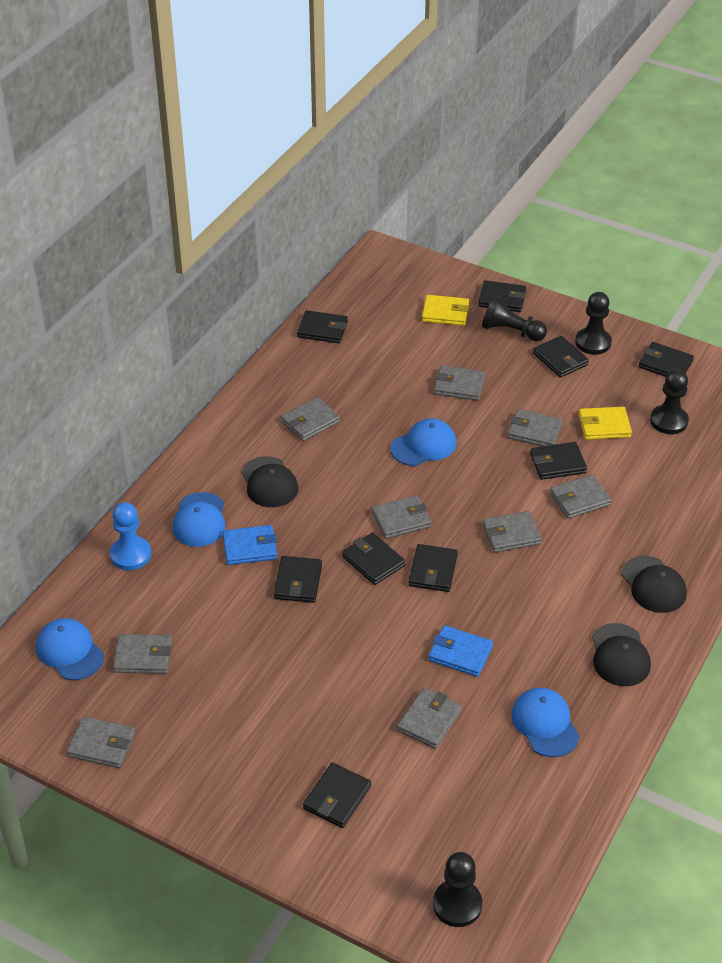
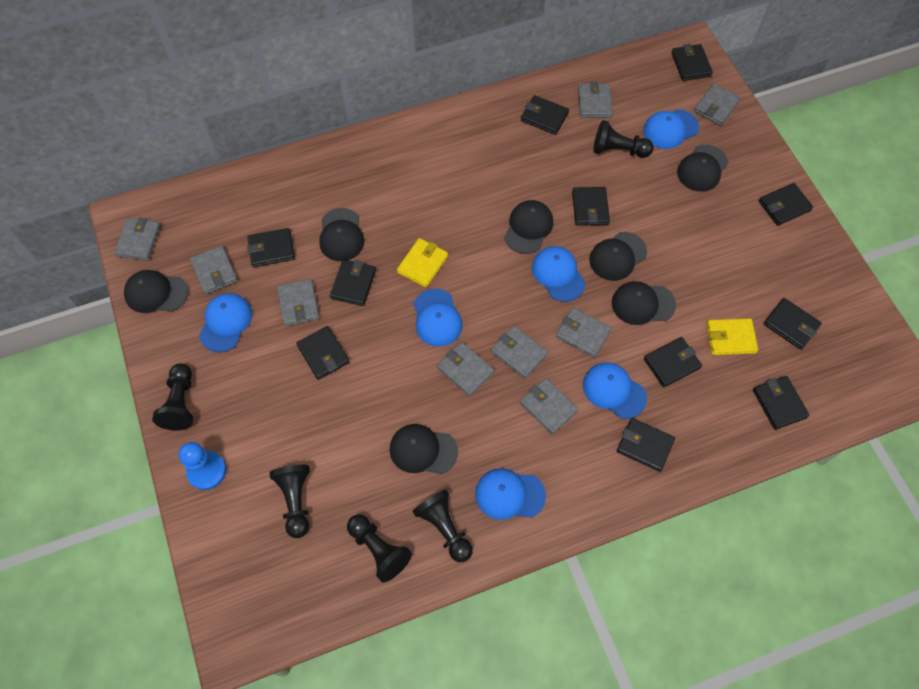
black cap: 3 -> 7
black pawn: 4 -> 5
black wallet: 9 -> 11
blue cap: 4 -> 6
blue wallet: 2 -> 0

